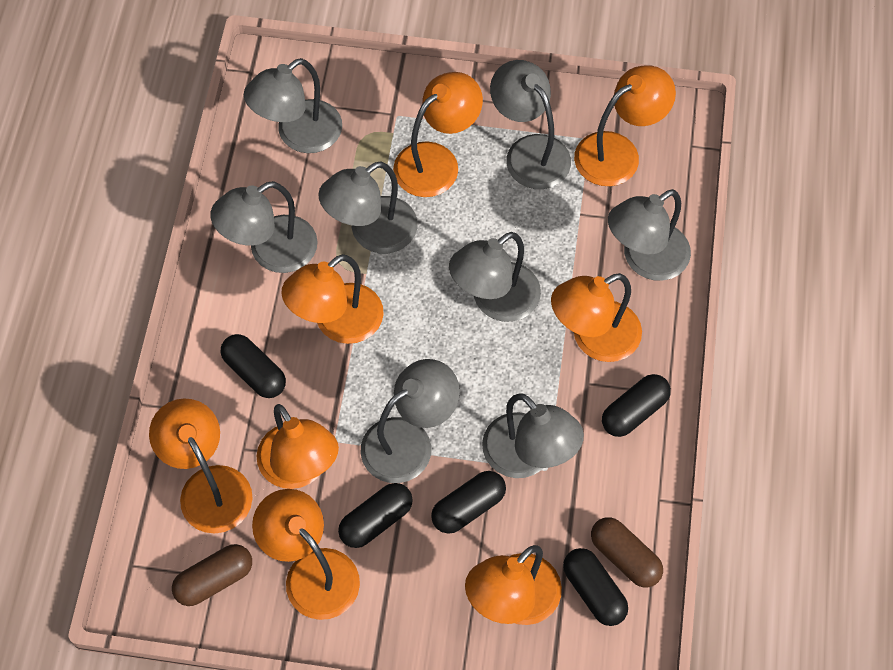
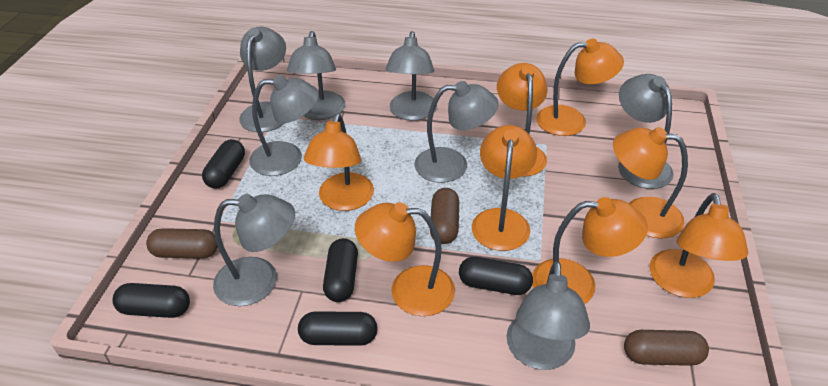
brown capsule: 2 -> 3

